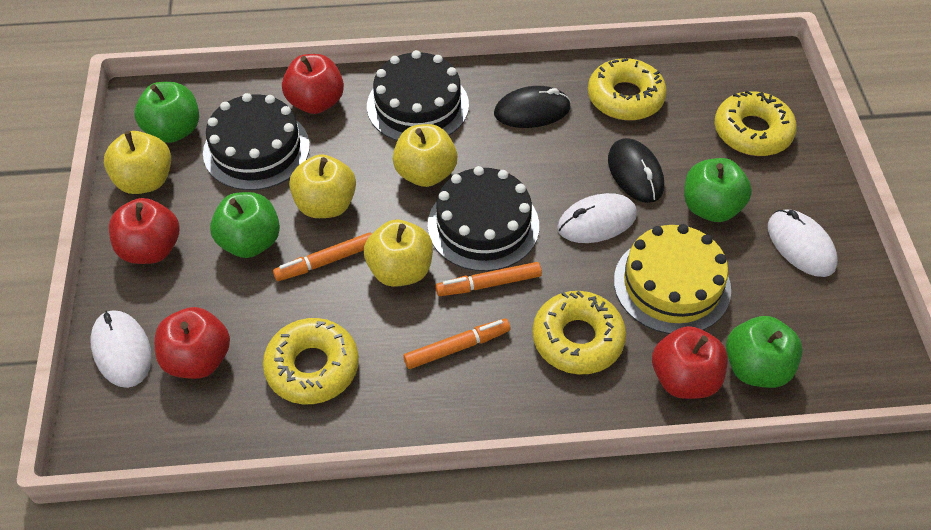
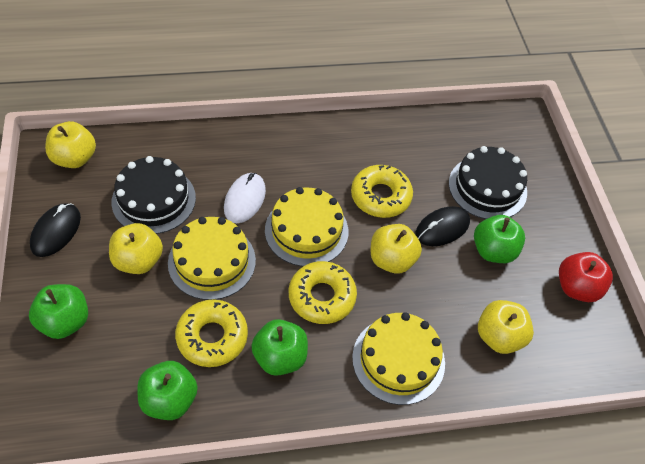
black cake: 3 -> 2
orange marker: 3 -> 0
red apple: 4 -> 1
white mouse: 3 -> 1
yellow cake: 1 -> 3
yellow donut: 4 -> 3

